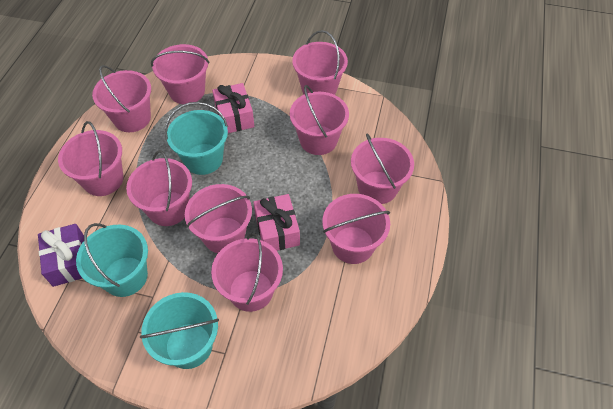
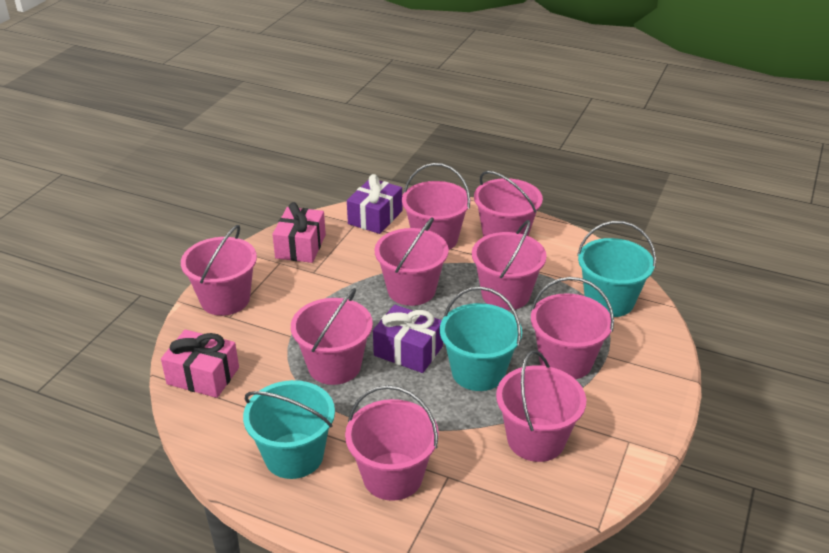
pink bucket: 10 -> 9
purple gift: 1 -> 2

